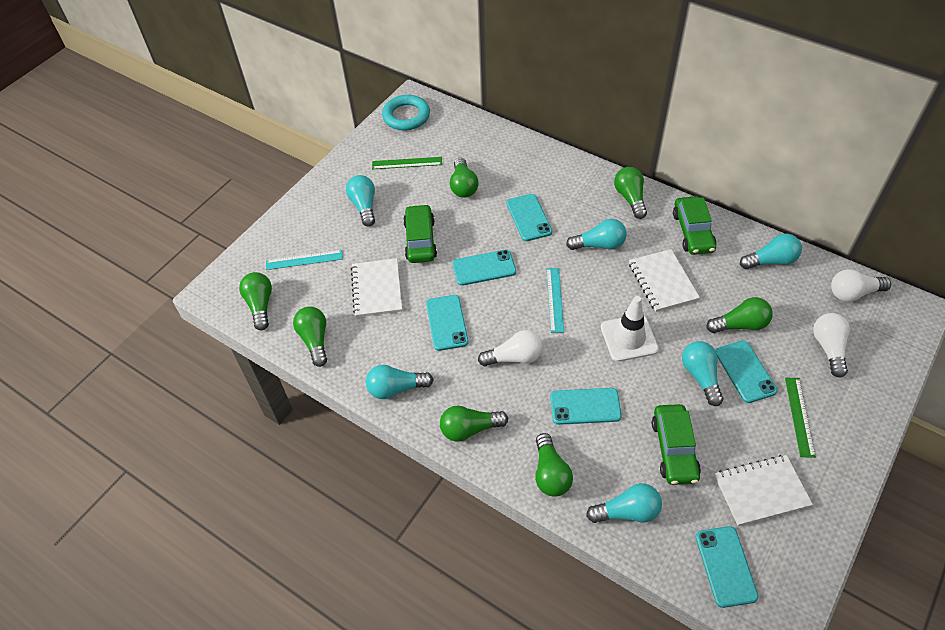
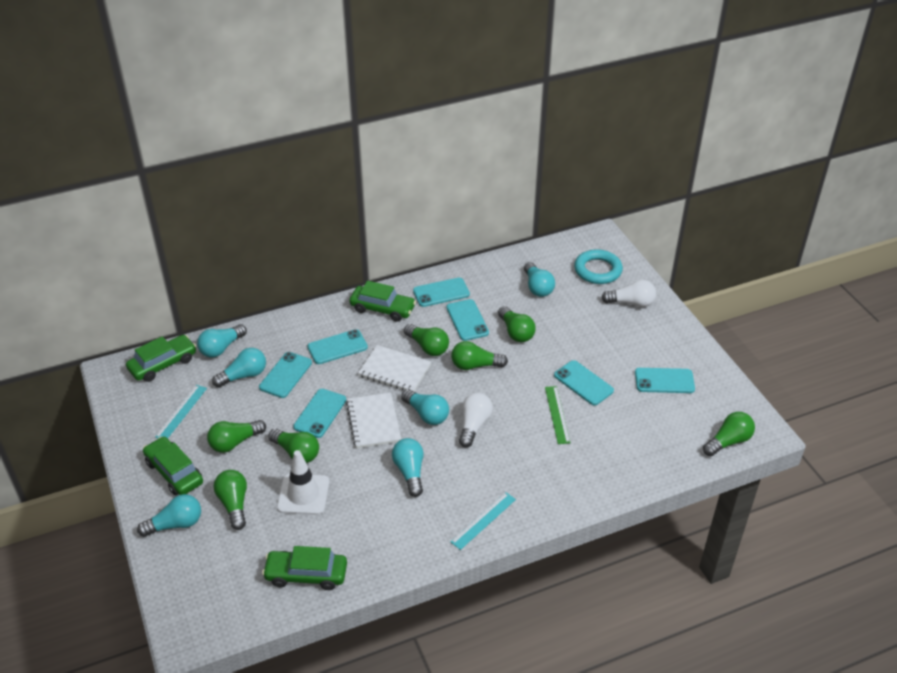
green car: 3 -> 4
green ruler: 2 -> 1
turquoise phone: 6 -> 7
white light bulb: 3 -> 2
white notebook: 3 -> 2

